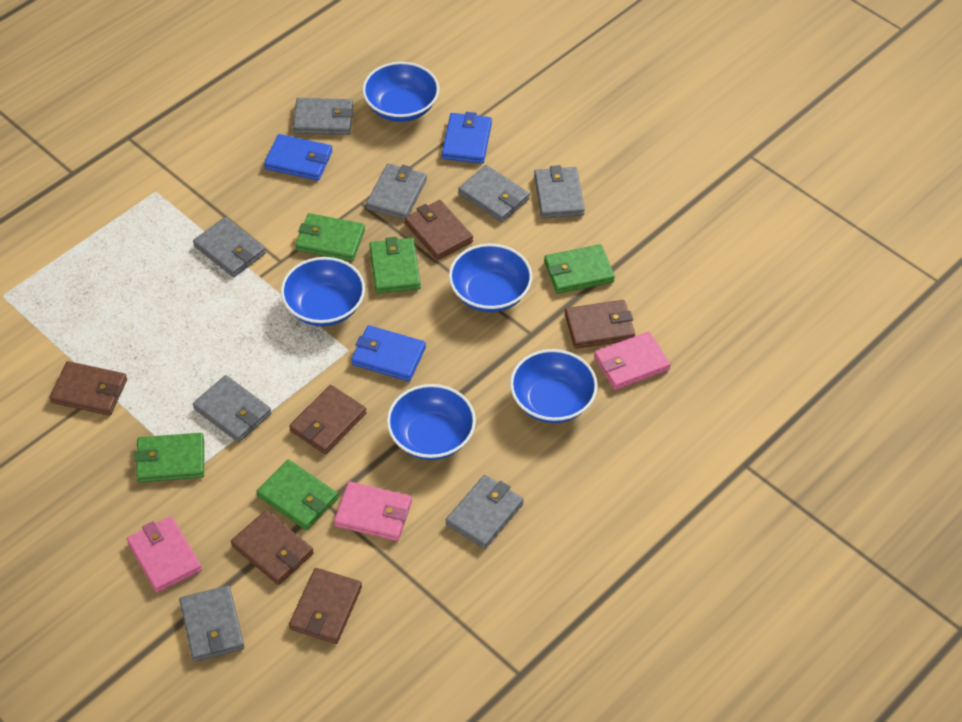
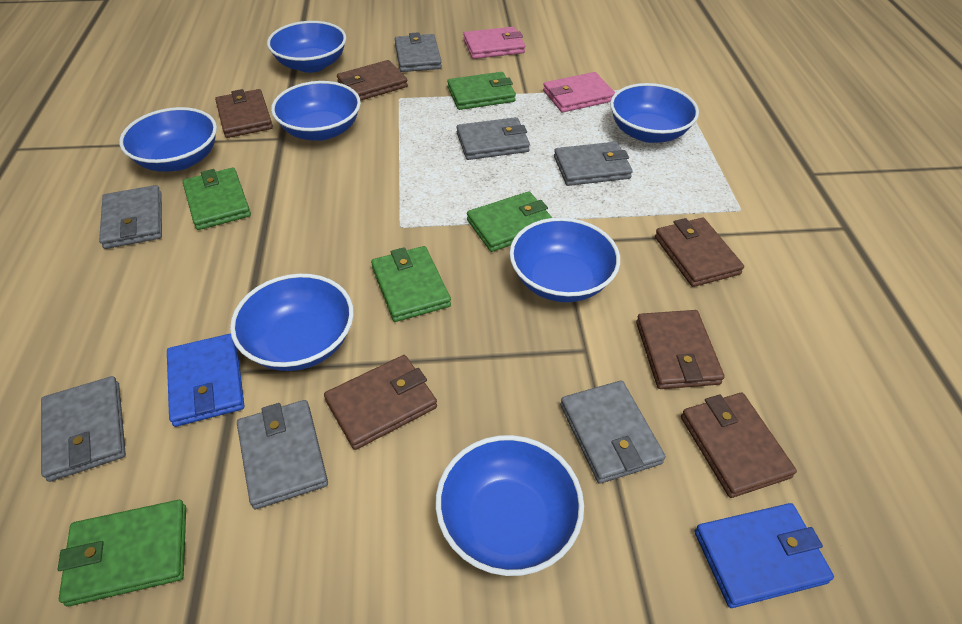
blue bowl: 5 -> 7
blue wallet: 3 -> 2
grey wallet: 8 -> 7
pink wallet: 3 -> 2

